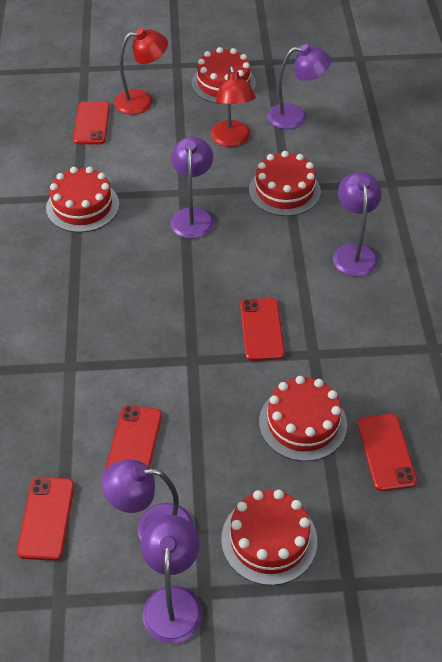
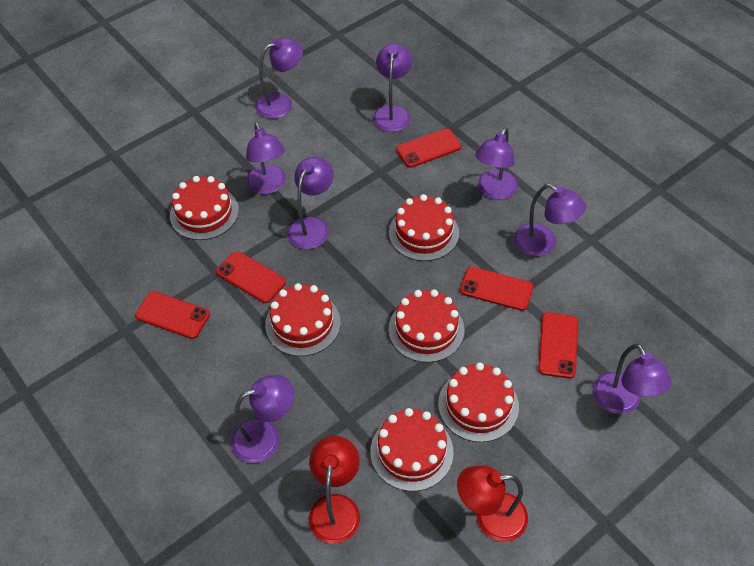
purple lamp: 5 -> 8
red cake: 5 -> 6

